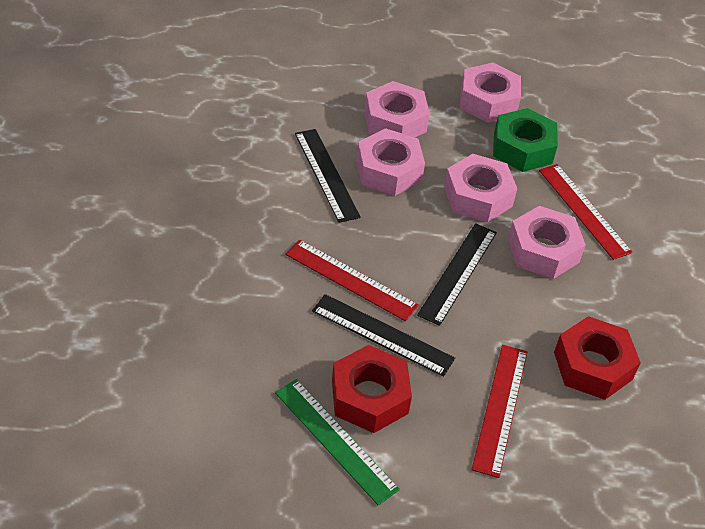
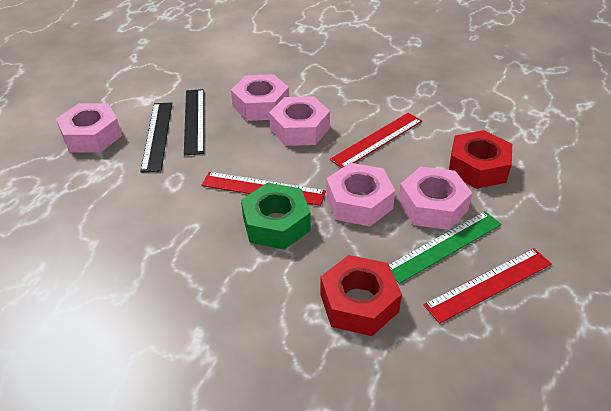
black ruler: 3 -> 2

